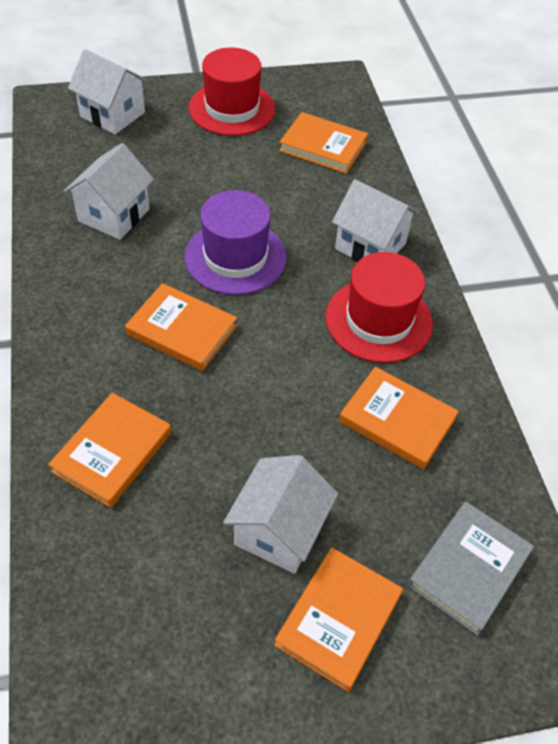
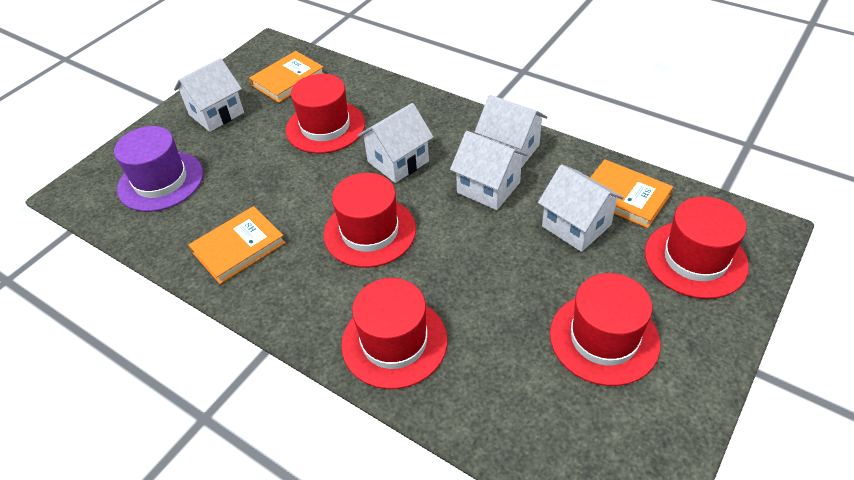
grey book: 1 -> 0
orange book: 5 -> 3
red hat: 2 -> 5
white house: 4 -> 5

